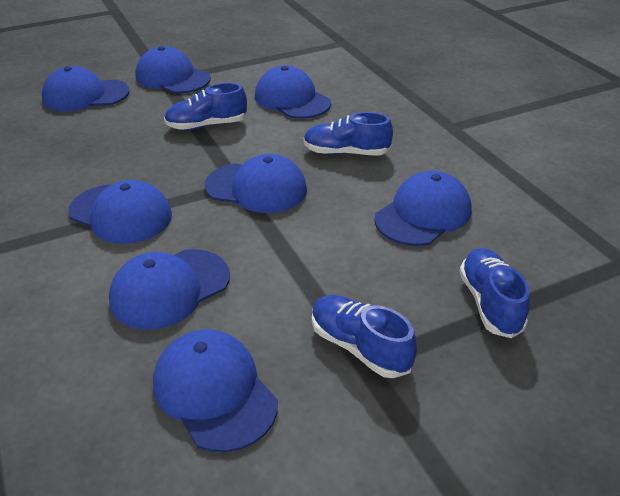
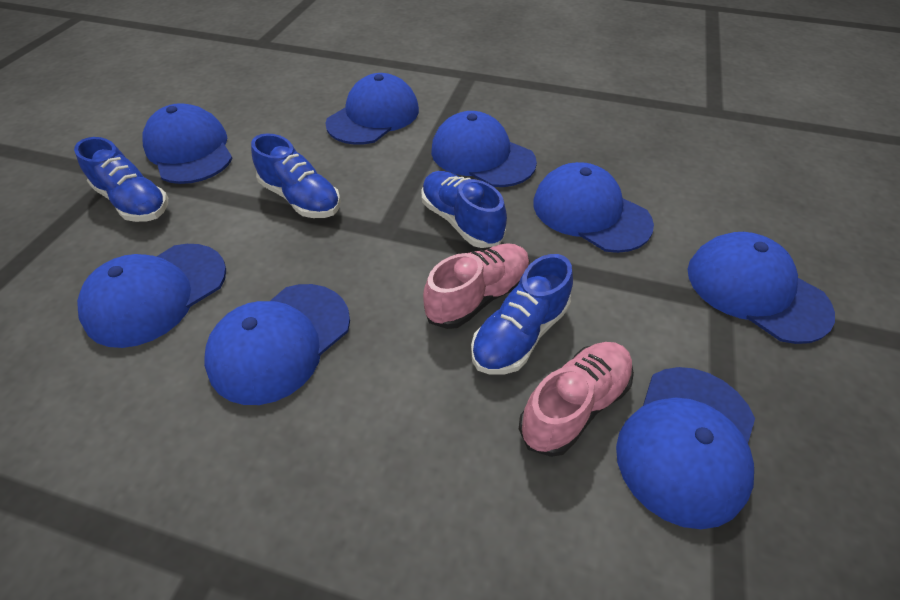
pink shoe: 0 -> 2

